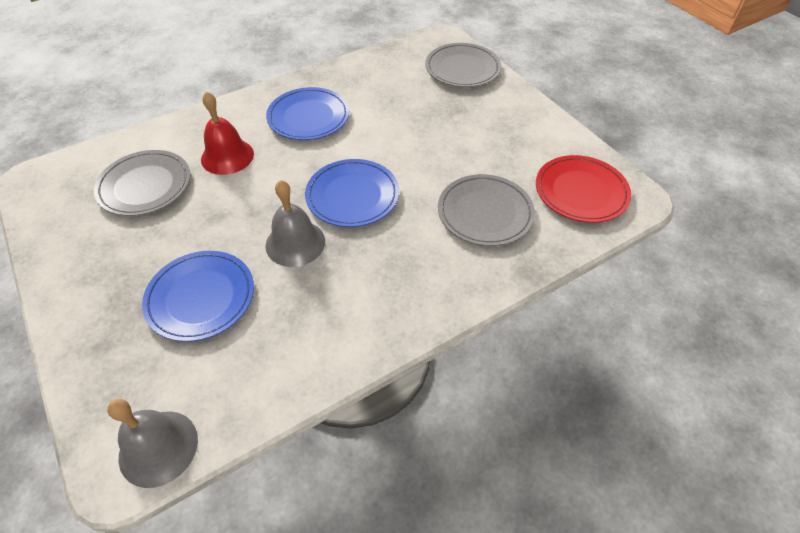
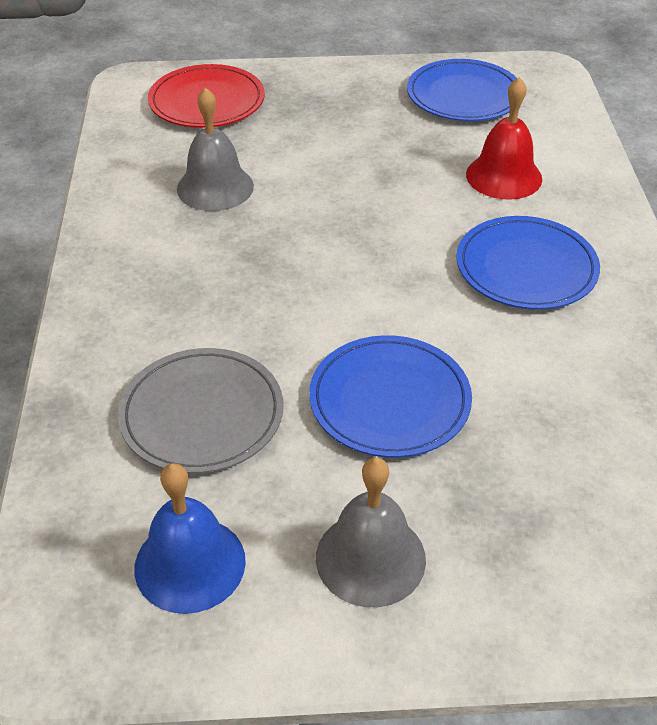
blue bell: 0 -> 1
grey plate: 3 -> 1

